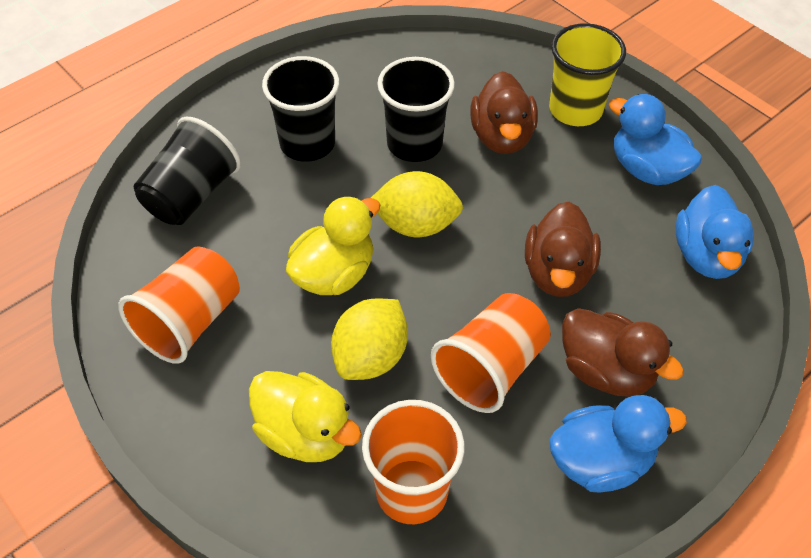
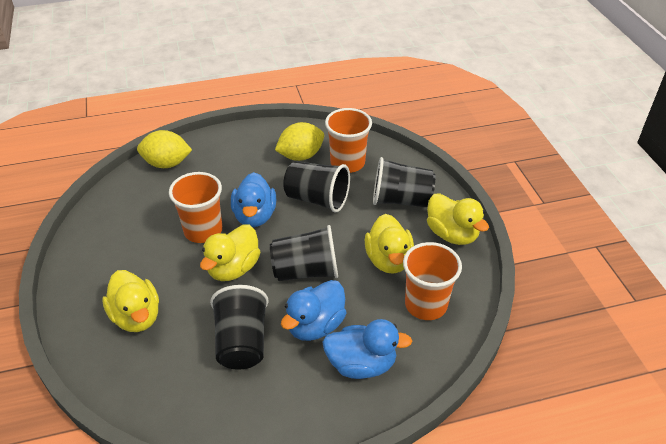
black cup: 3 -> 4
brown duck: 3 -> 0
yellow cup: 1 -> 0
yellow duck: 2 -> 4

